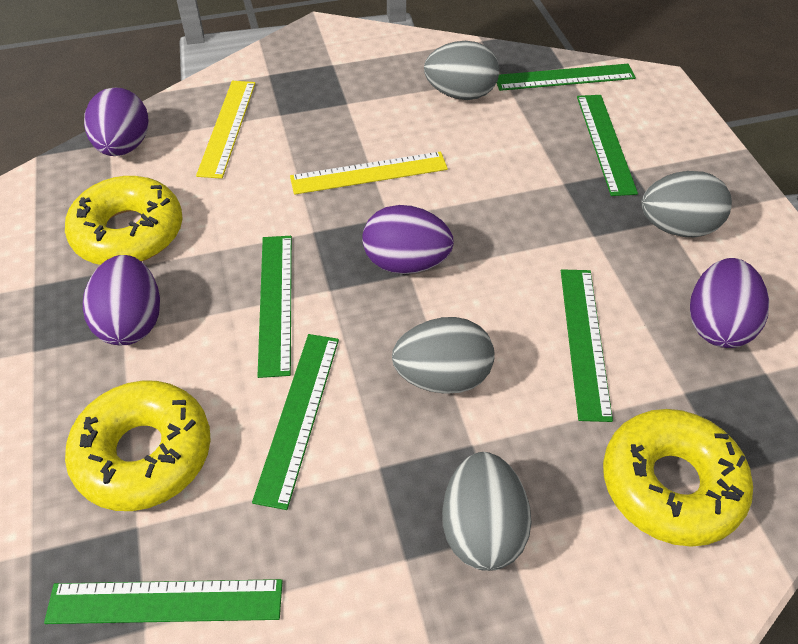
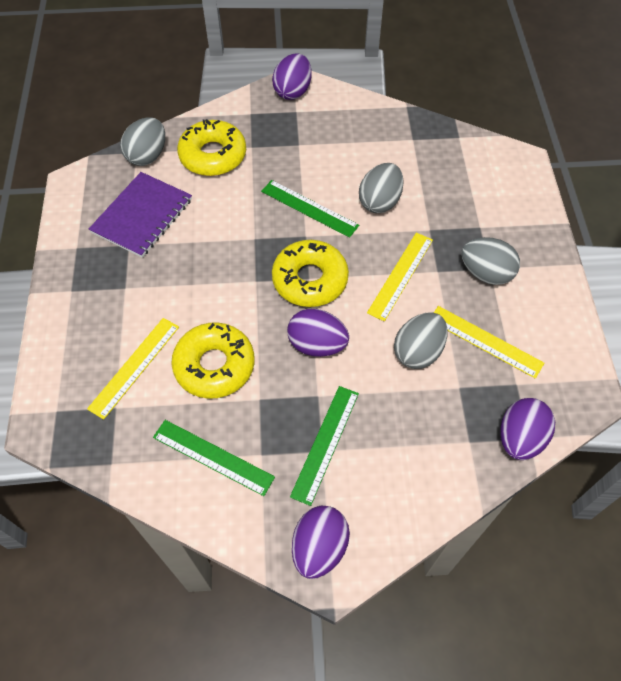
green ruler: 6 -> 3
purple notebook: 0 -> 1
yellow ruler: 2 -> 3

